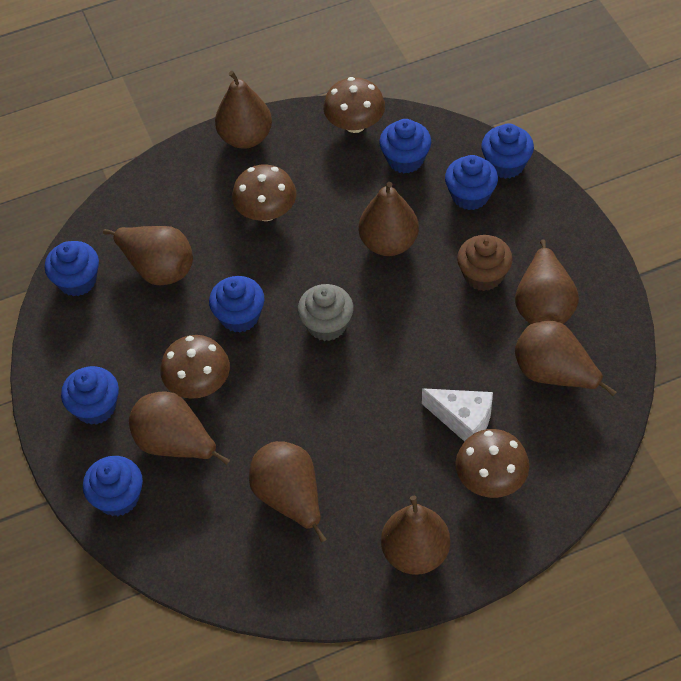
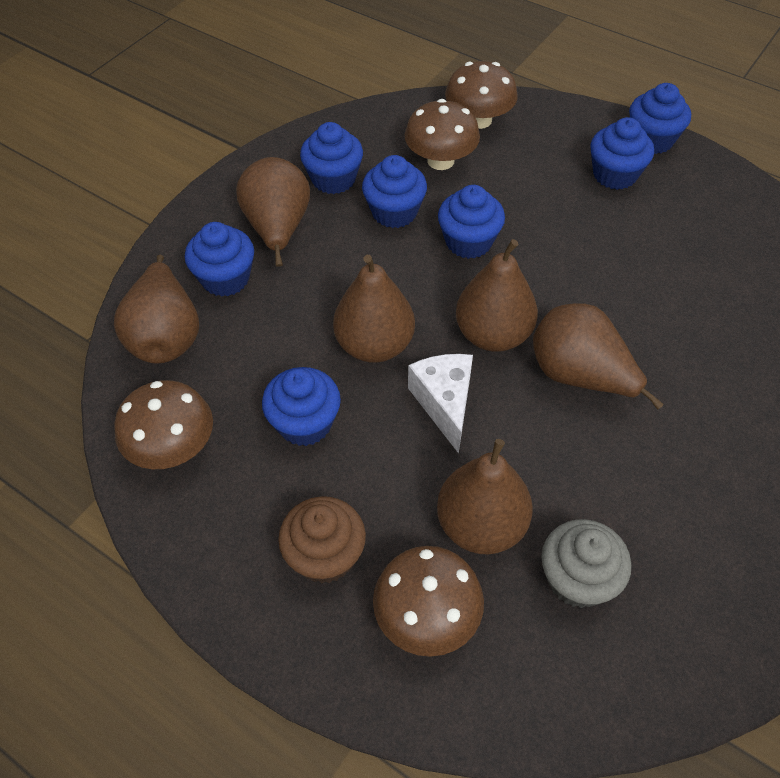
brown pear: 8 -> 6

